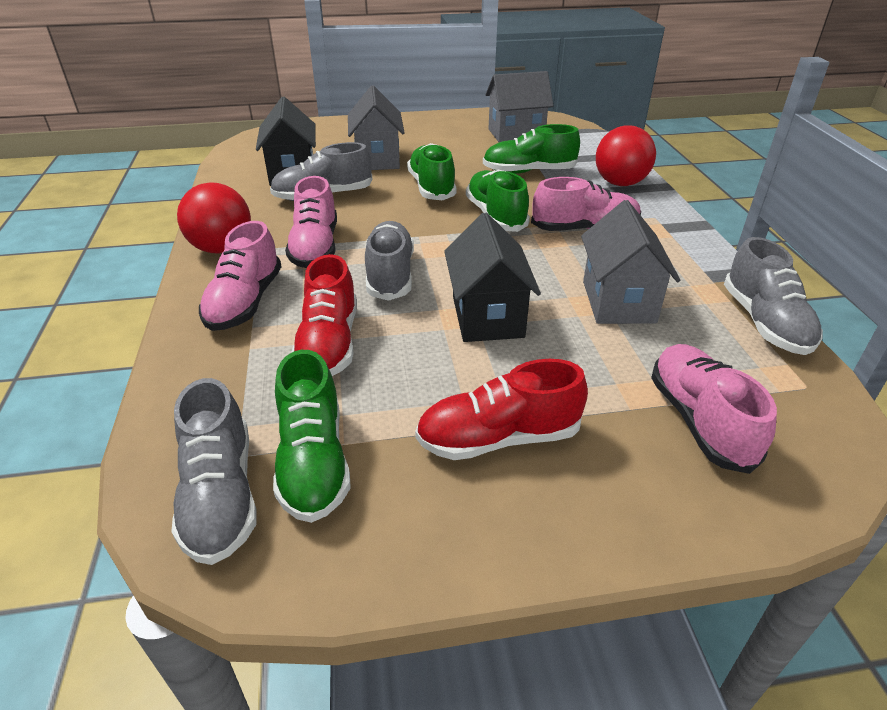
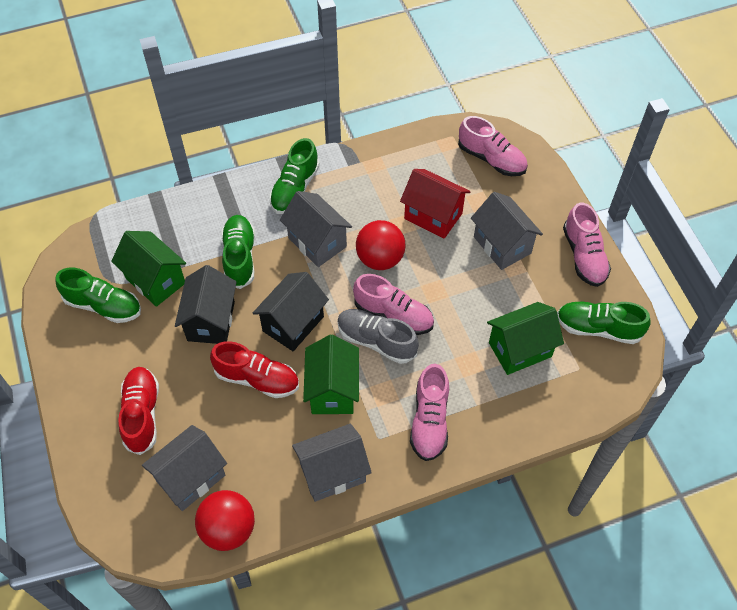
green house: 0 -> 3
grey house: 3 -> 4
grey shoe: 4 -> 1
red house: 0 -> 1

